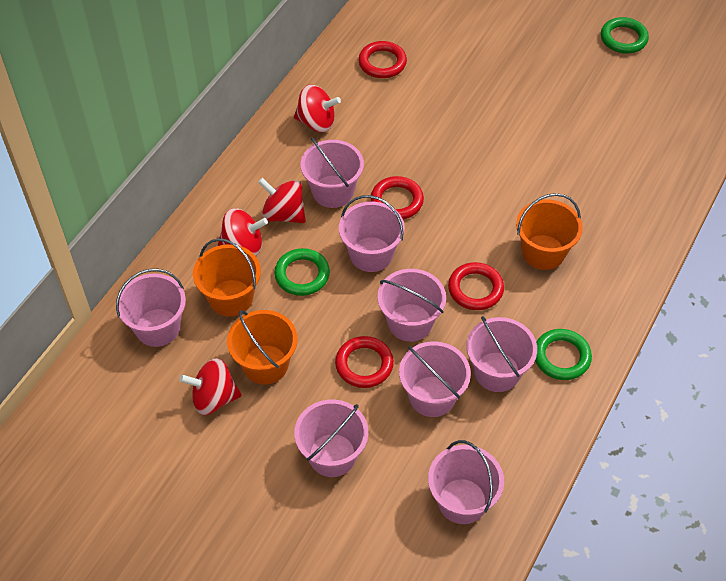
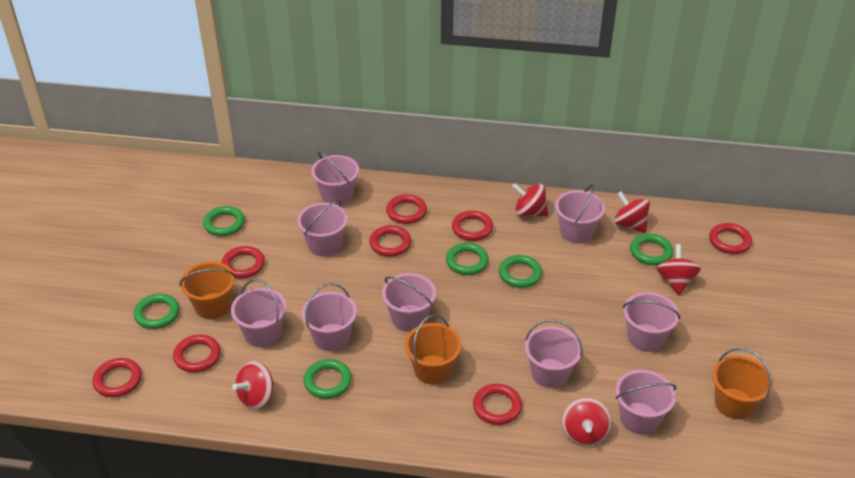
green ring: 3 -> 6
pink bucket: 8 -> 9
red ring: 4 -> 8
red spinning top: 4 -> 5

